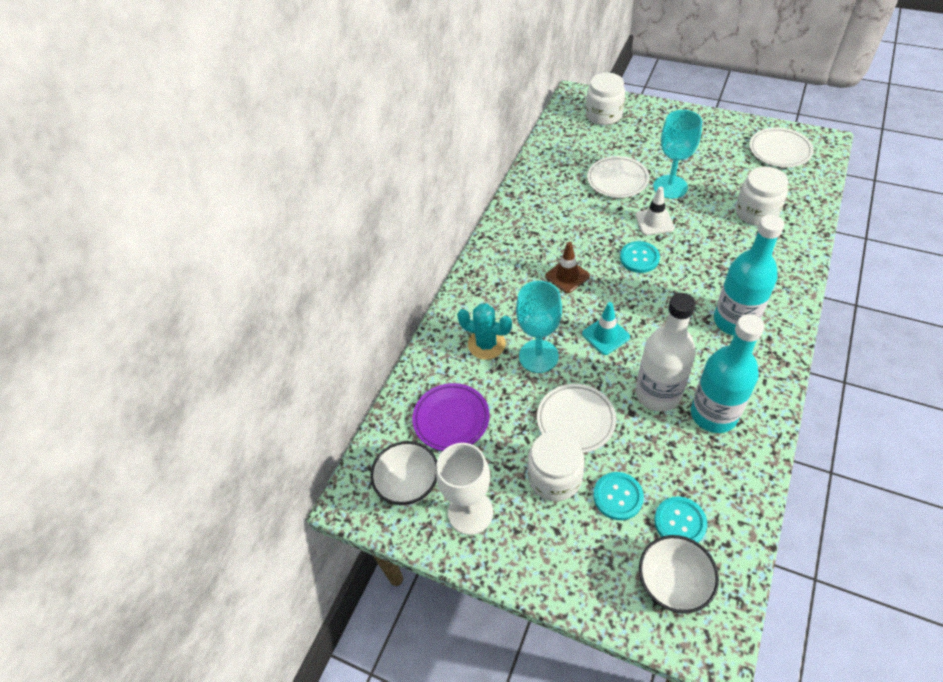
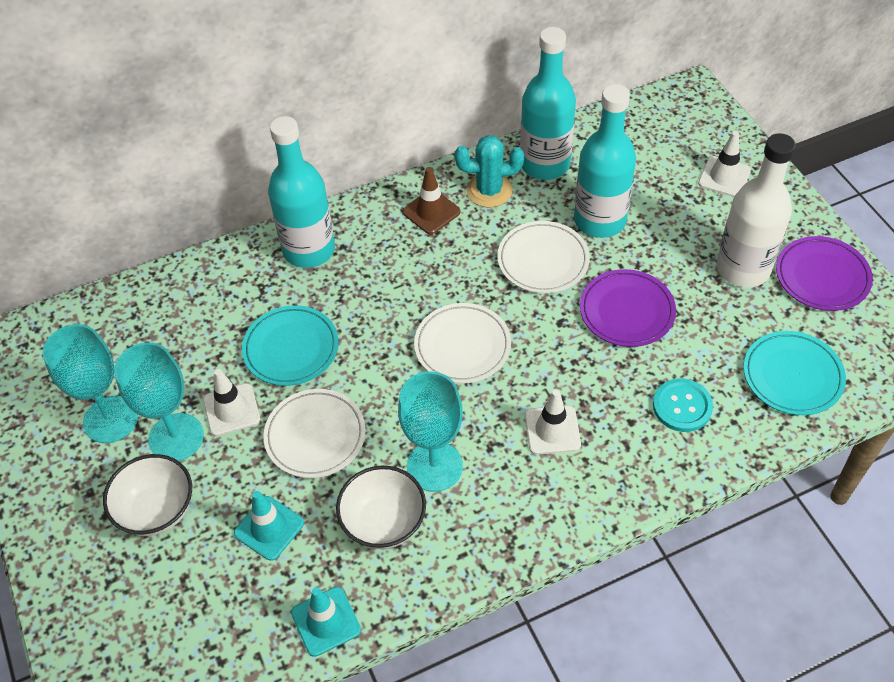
purple plate: 1 -> 2
turquoise bottle: 2 -> 3
turquoise button: 3 -> 1
turquoise goblet: 2 -> 3
turquoise plate: 0 -> 2
turquoise traffic cone: 1 -> 2
white goblet: 1 -> 0
white jar: 3 -> 0
white traffic cone: 1 -> 3

